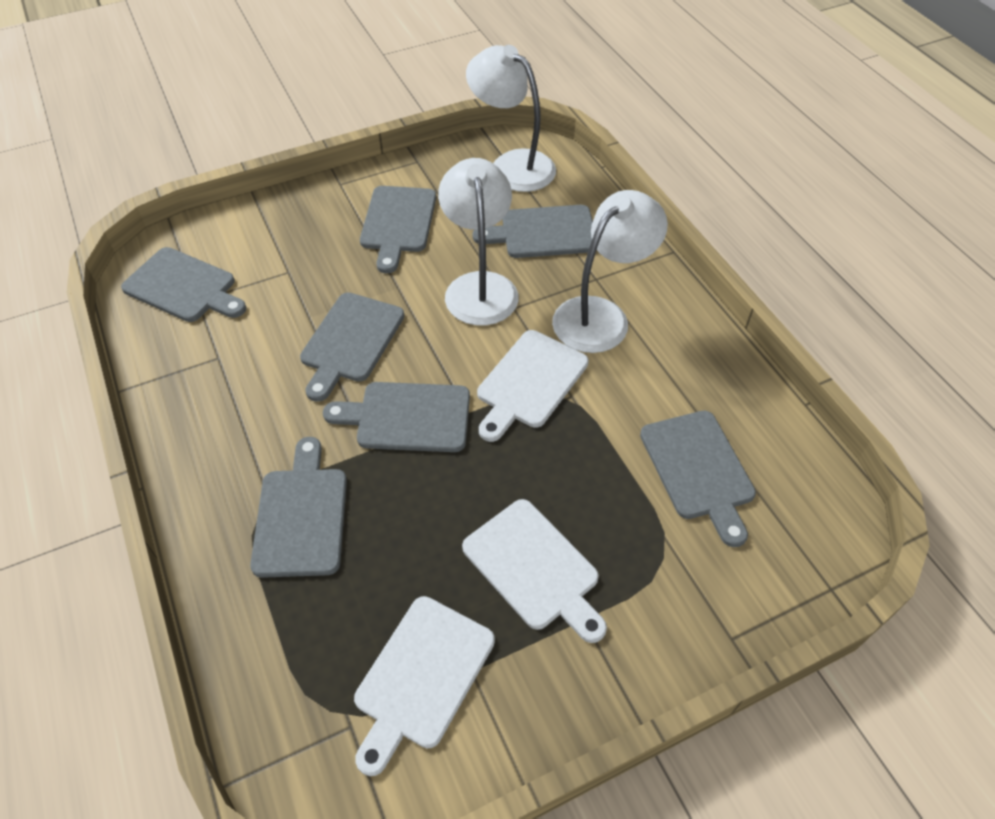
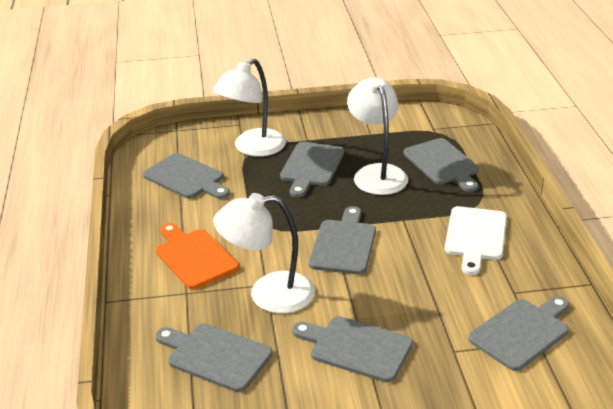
orange cutting board: 0 -> 1
white cutting board: 3 -> 1

